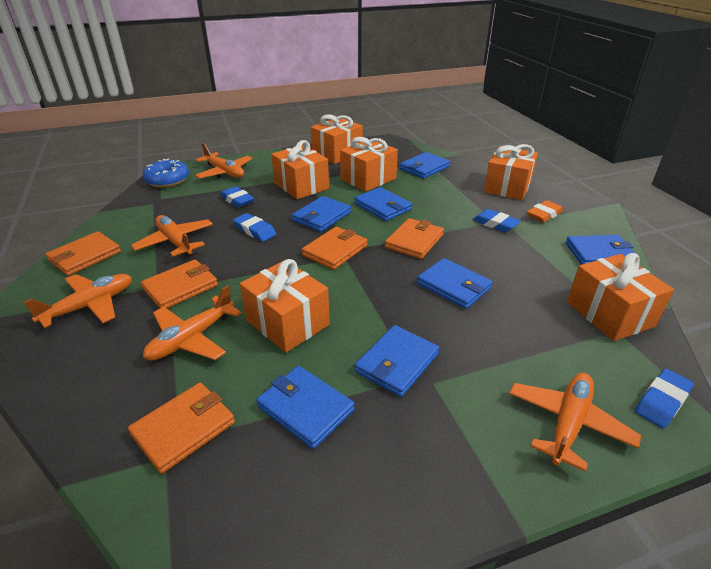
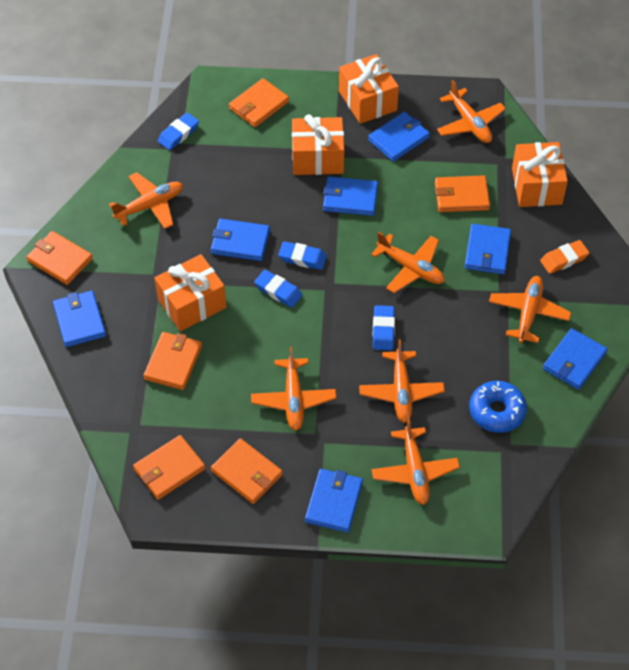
orange gift: 6 -> 4
orange plane: 5 -> 7
orange wallet: 5 -> 6

